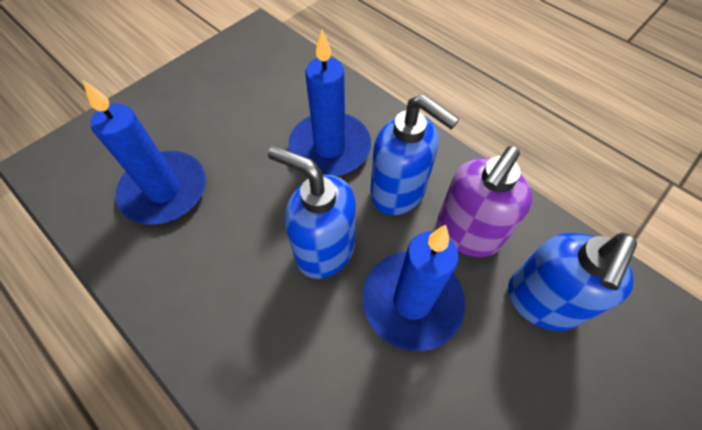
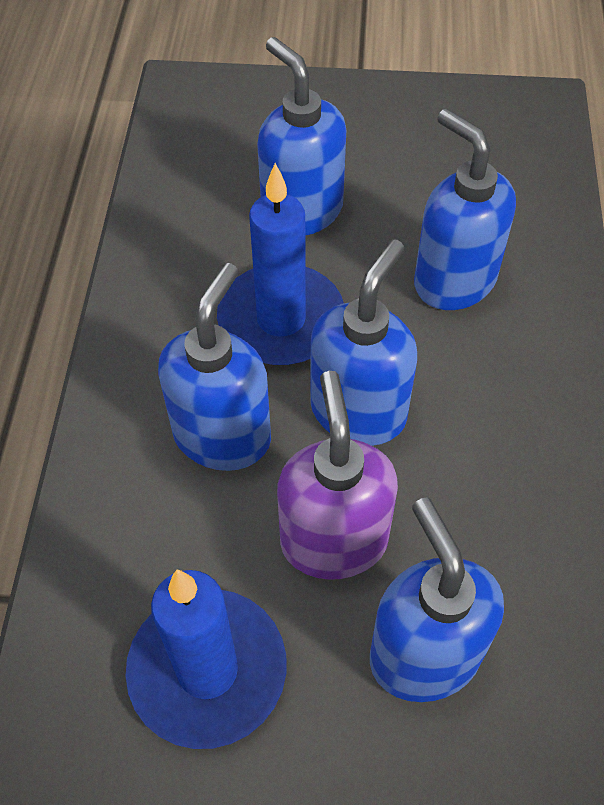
blue candle: 3 -> 2
blue soap dispenser: 3 -> 5

